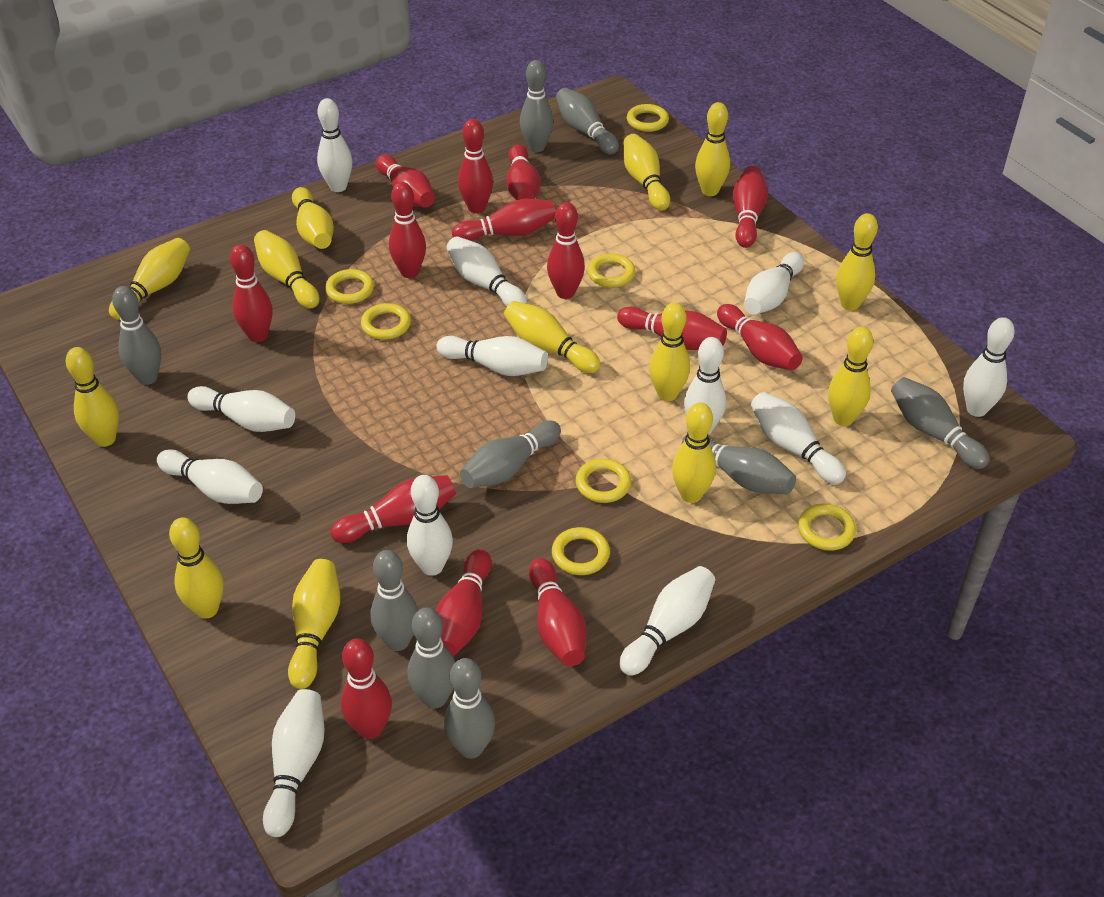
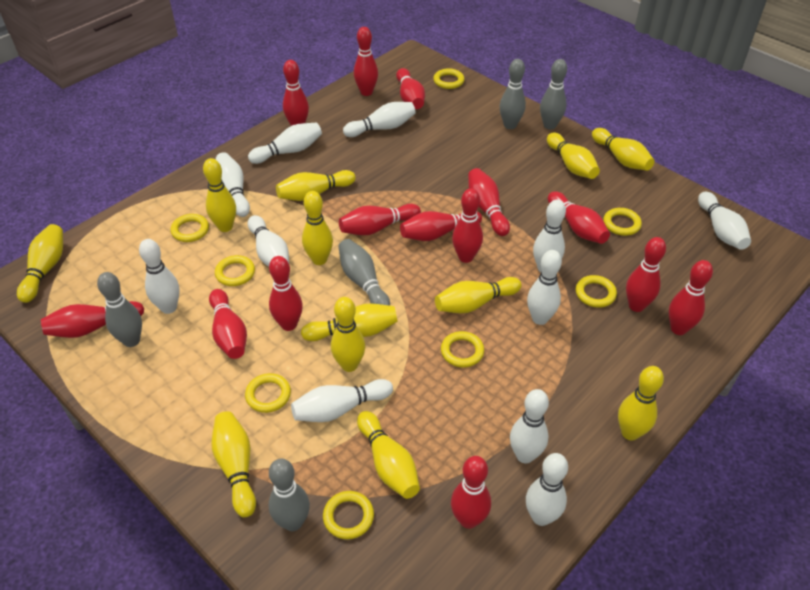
grey bowling pin: 9 -> 5
white bowling pin: 12 -> 11
yellow bowling pin: 13 -> 12
yellow ring: 7 -> 8

